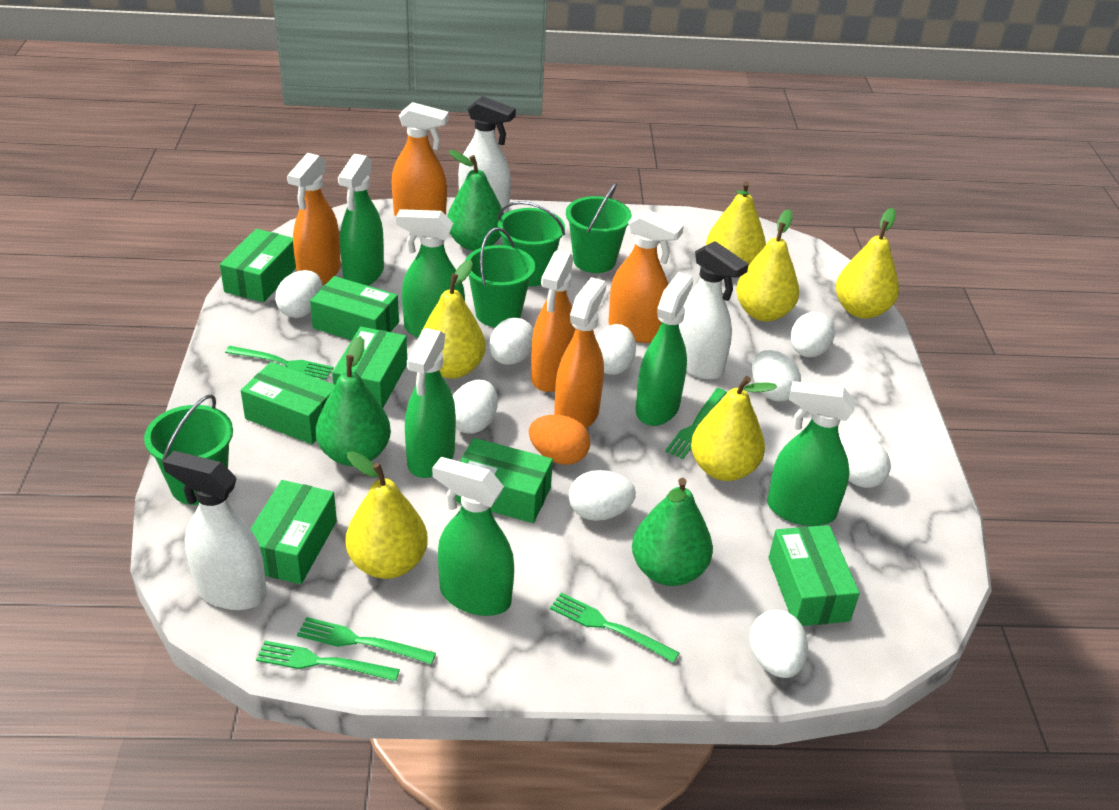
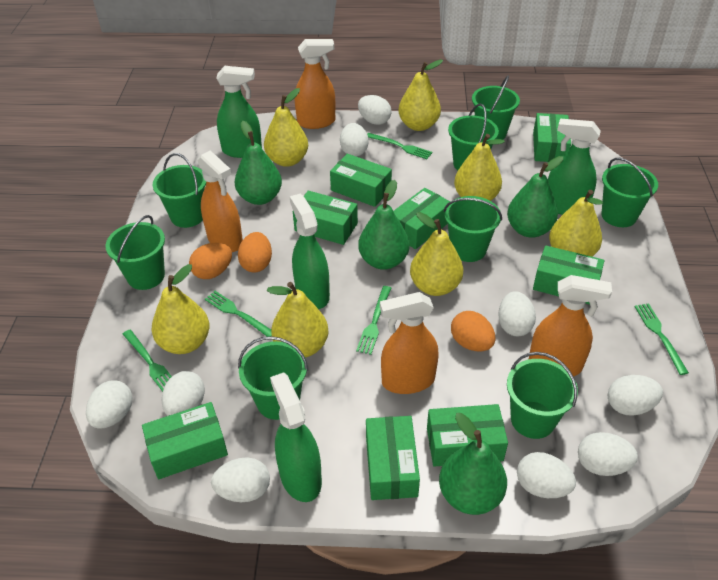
green box: 7 -> 8
green bucket: 4 -> 8
green pear: 3 -> 4
green spray bottle: 6 -> 4
orange egg: 1 -> 3
orange spray bottle: 5 -> 4
white spray bottle: 3 -> 0
yellow pear: 6 -> 7

